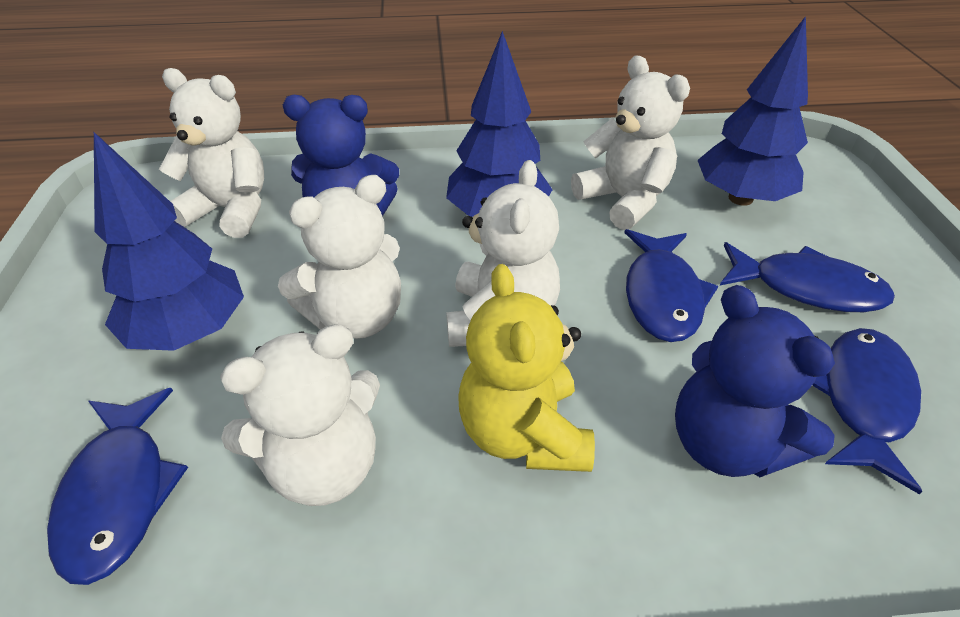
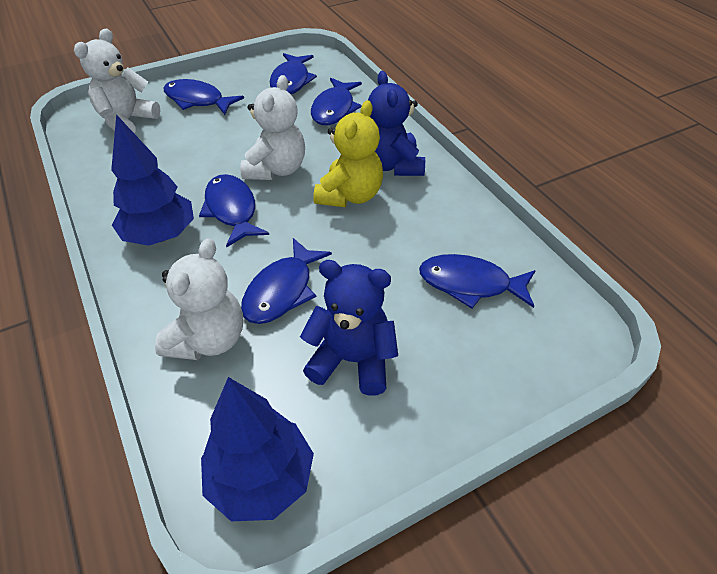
blue fish: 4 -> 6
blue tree: 3 -> 2
white teddy bear: 5 -> 3

